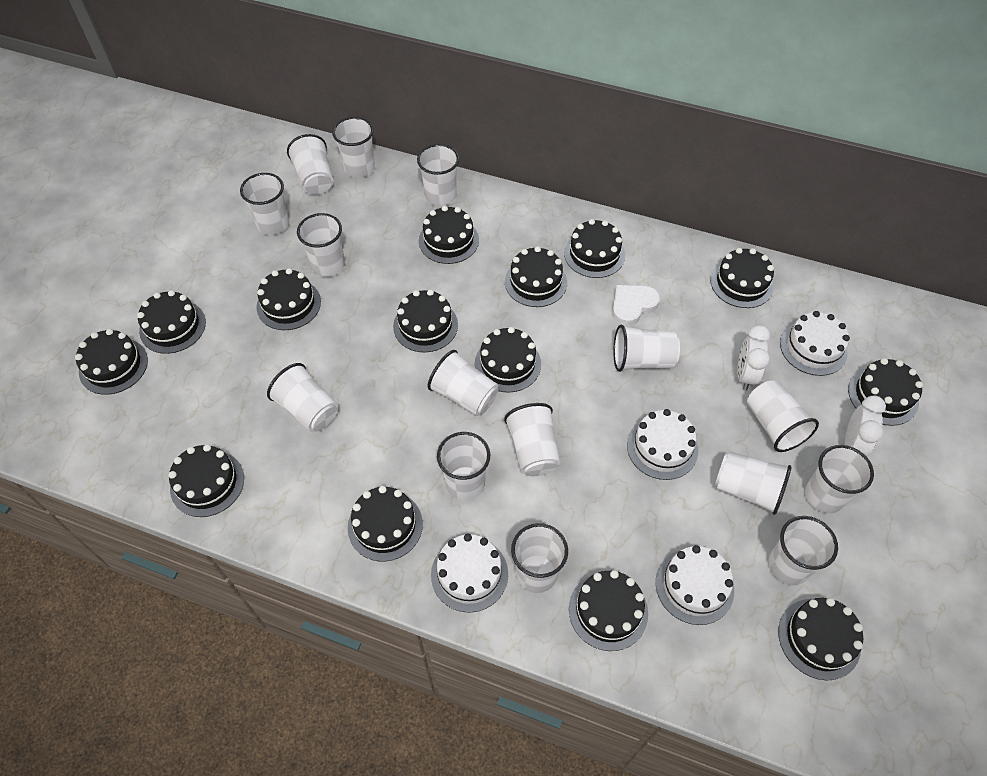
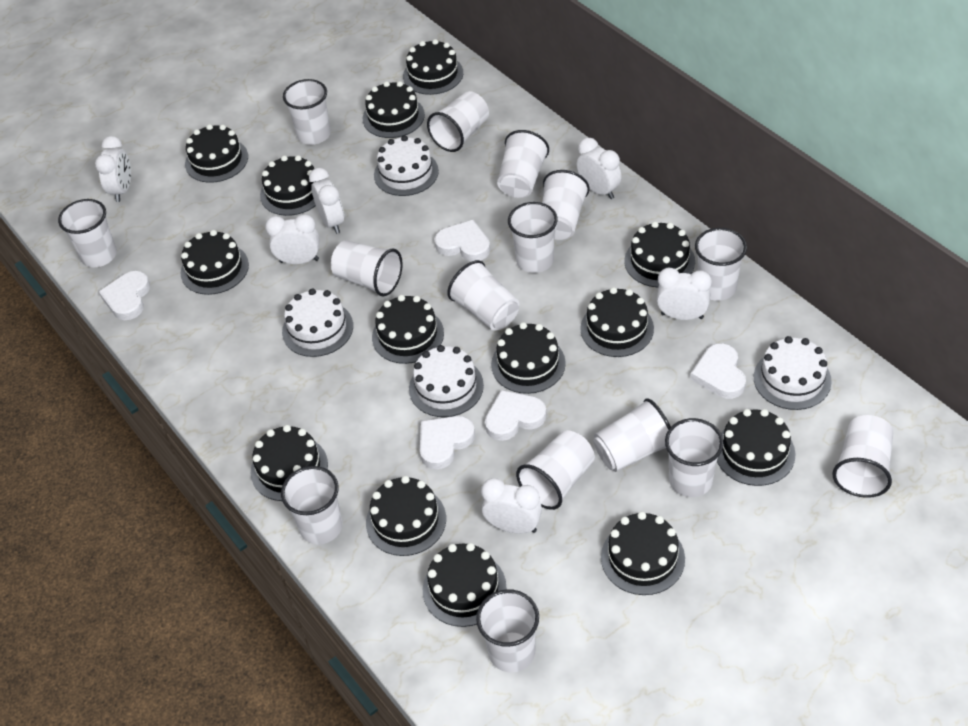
white clock: 2 -> 6
white heart: 1 -> 5

